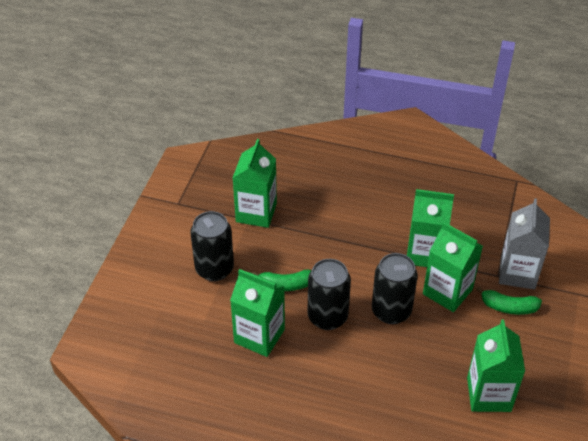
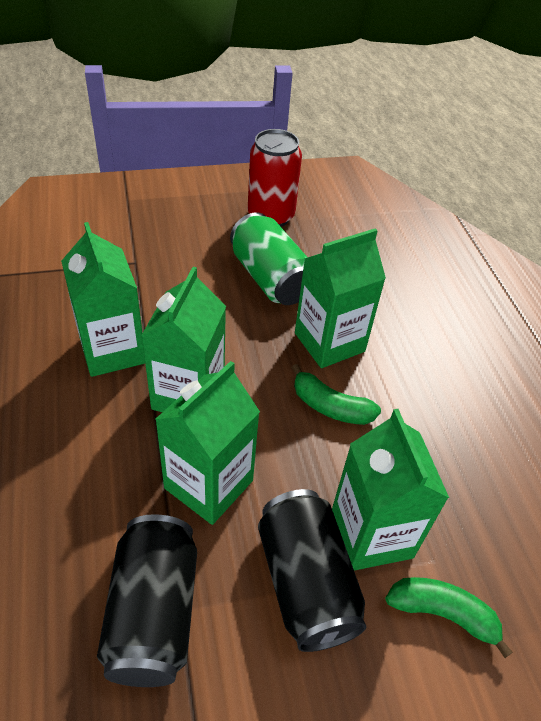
black can: 3 -> 2
green can: 0 -> 1
grey carton: 1 -> 0
red can: 0 -> 1

